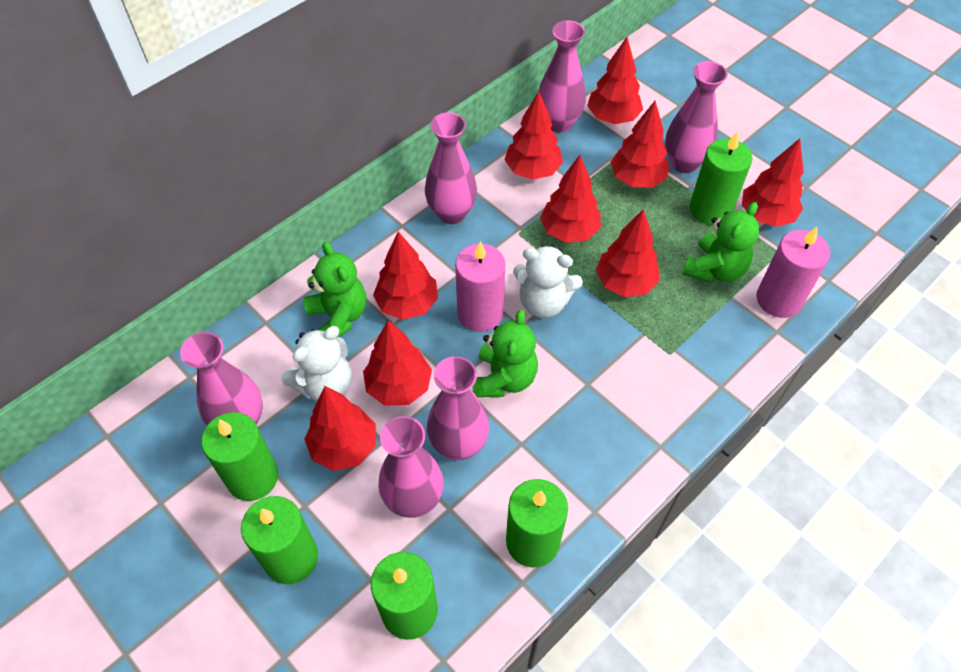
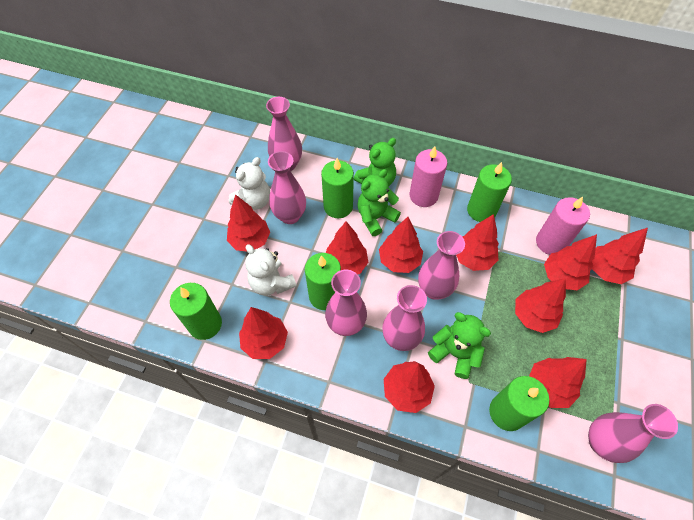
red tree: 9 -> 10

